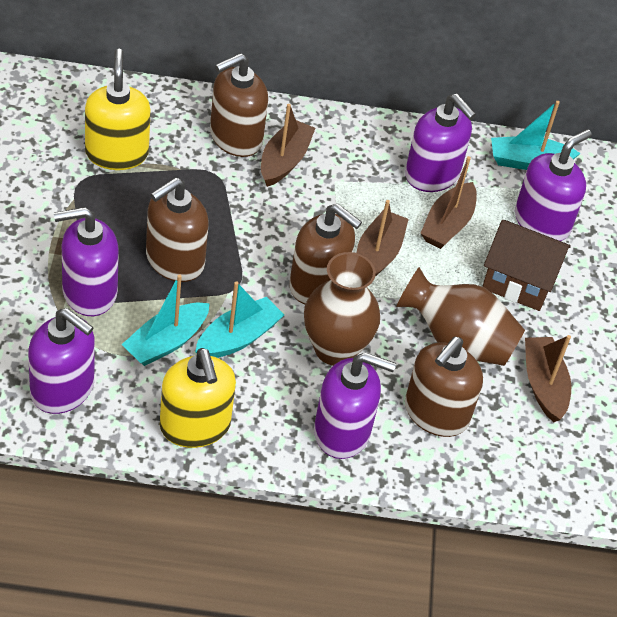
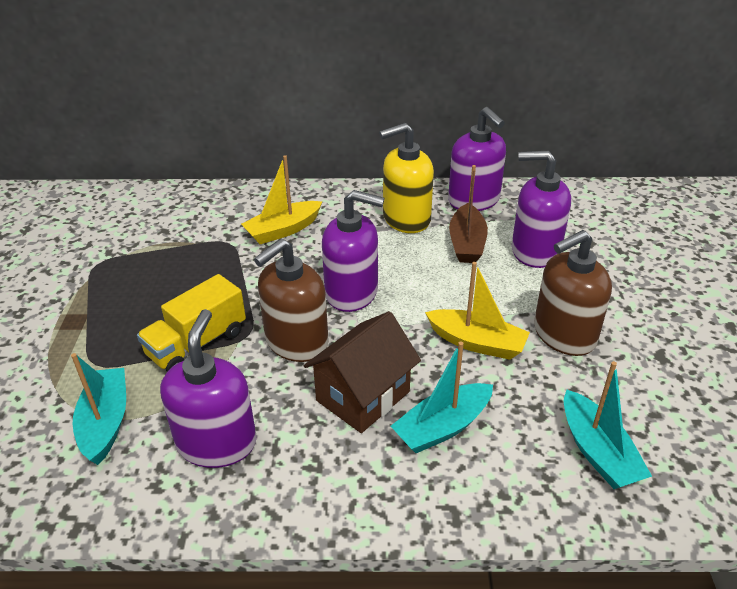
brown boat: 4 -> 1
brown soap dispenser: 4 -> 2
brown vase: 2 -> 0
purple soap dispenser: 5 -> 4
yellow boat: 0 -> 2
yellow soap dispenser: 2 -> 1
yellow truck: 0 -> 1

